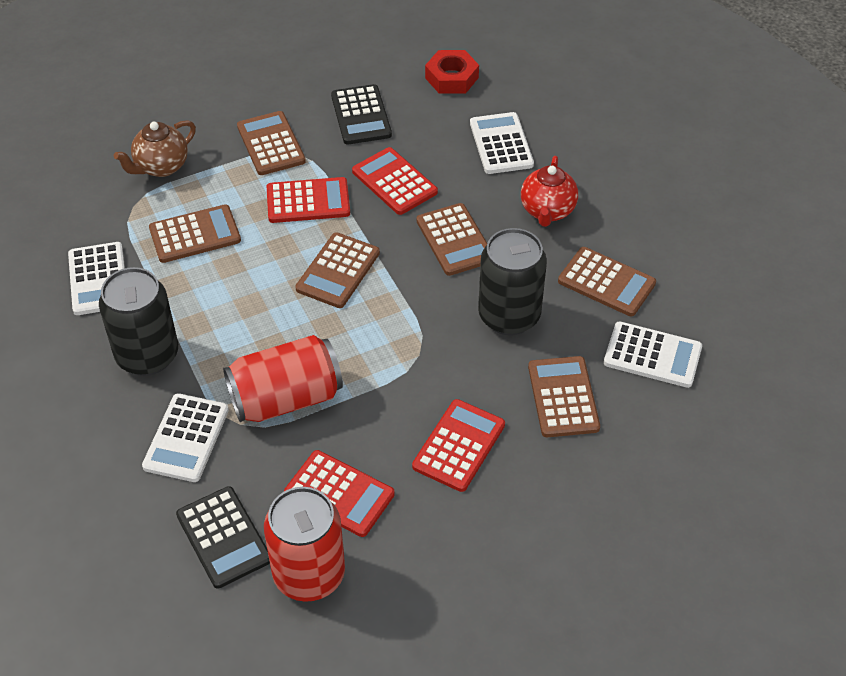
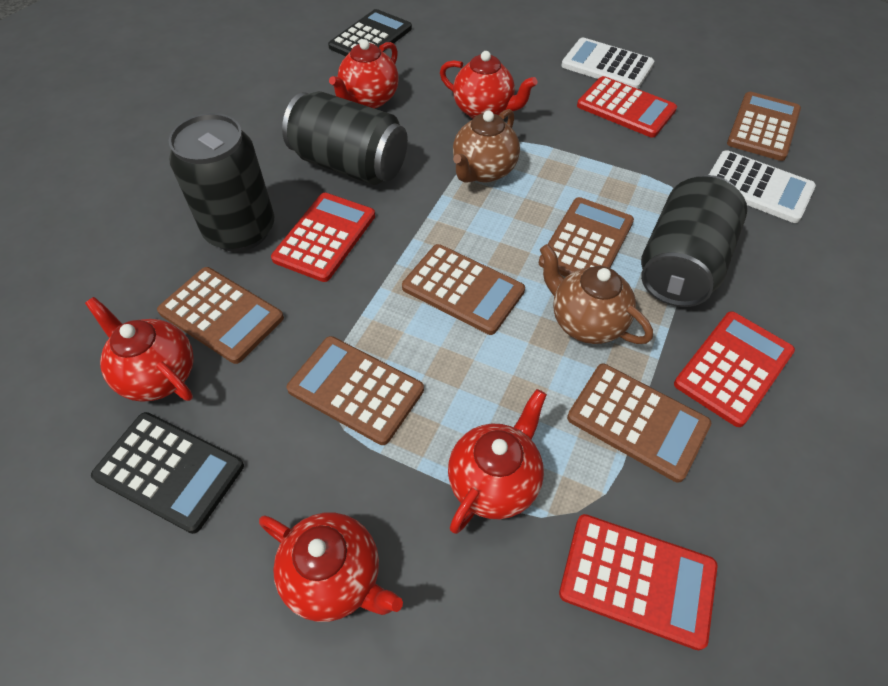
black can: 2 -> 3
brown teapot: 1 -> 2
red can: 2 -> 0
red nut: 1 -> 0
red teapot: 1 -> 5
white calculator: 4 -> 2

